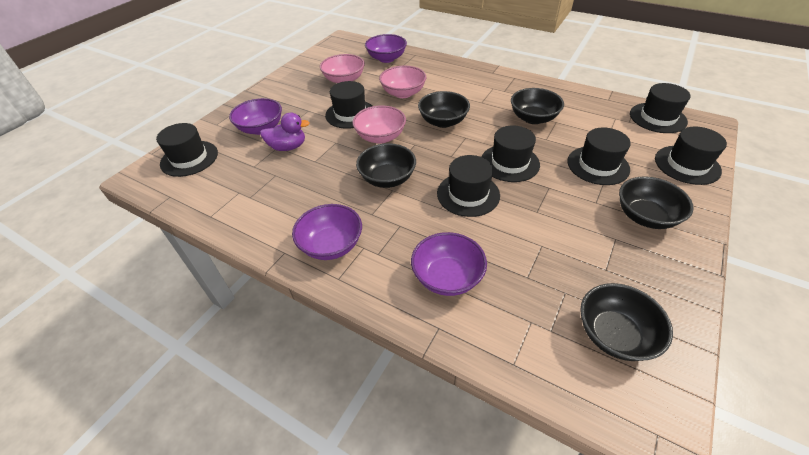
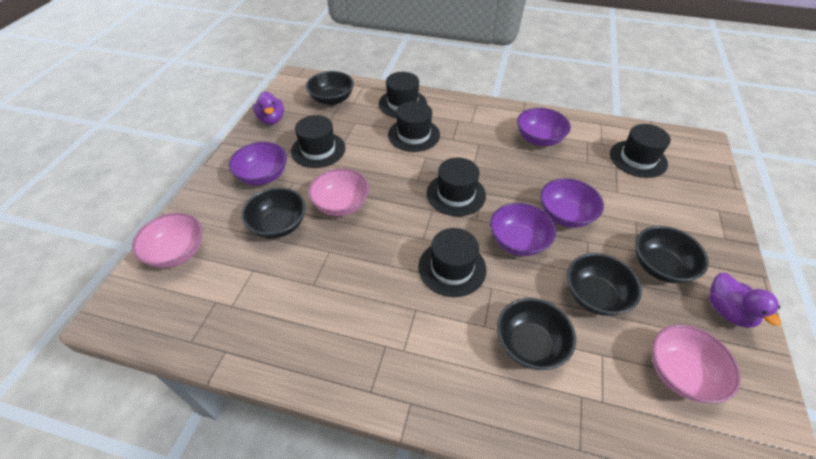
black hat: 7 -> 6
purple duck: 1 -> 2

